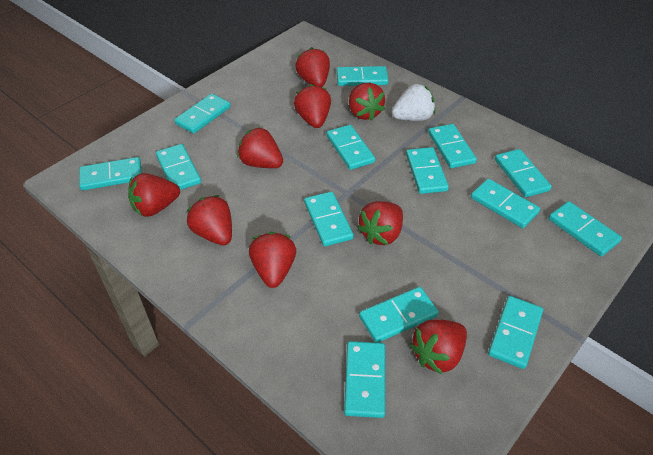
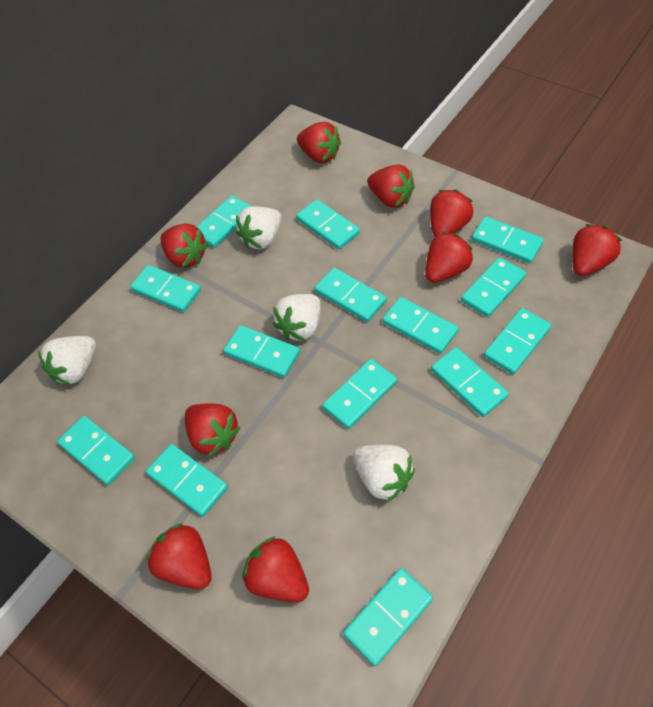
white strawberry: 1 -> 4

